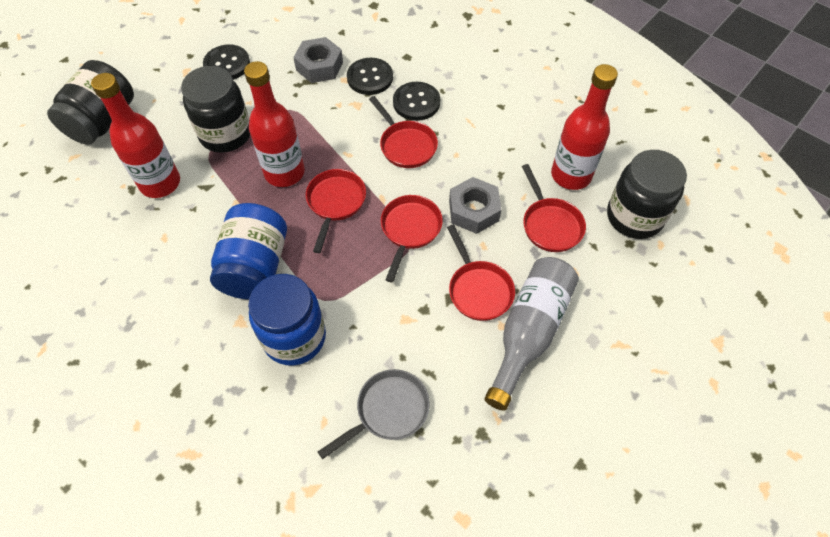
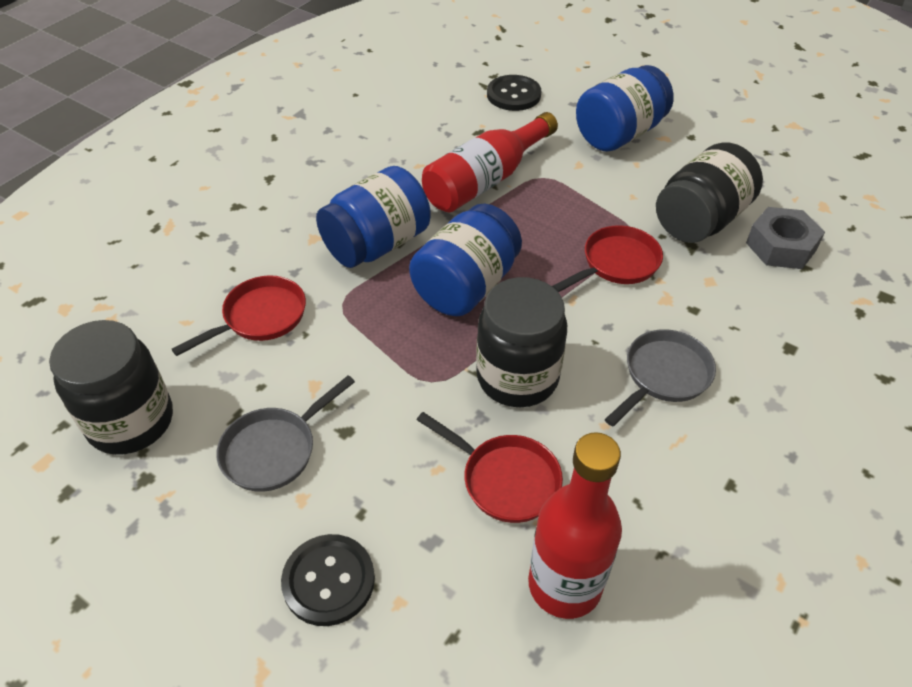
black button: 3 -> 2
blue jar: 2 -> 3
grey bottle: 1 -> 0
grey nut: 2 -> 1
grey pan: 1 -> 2
red bottle: 3 -> 2
red pan: 5 -> 3

